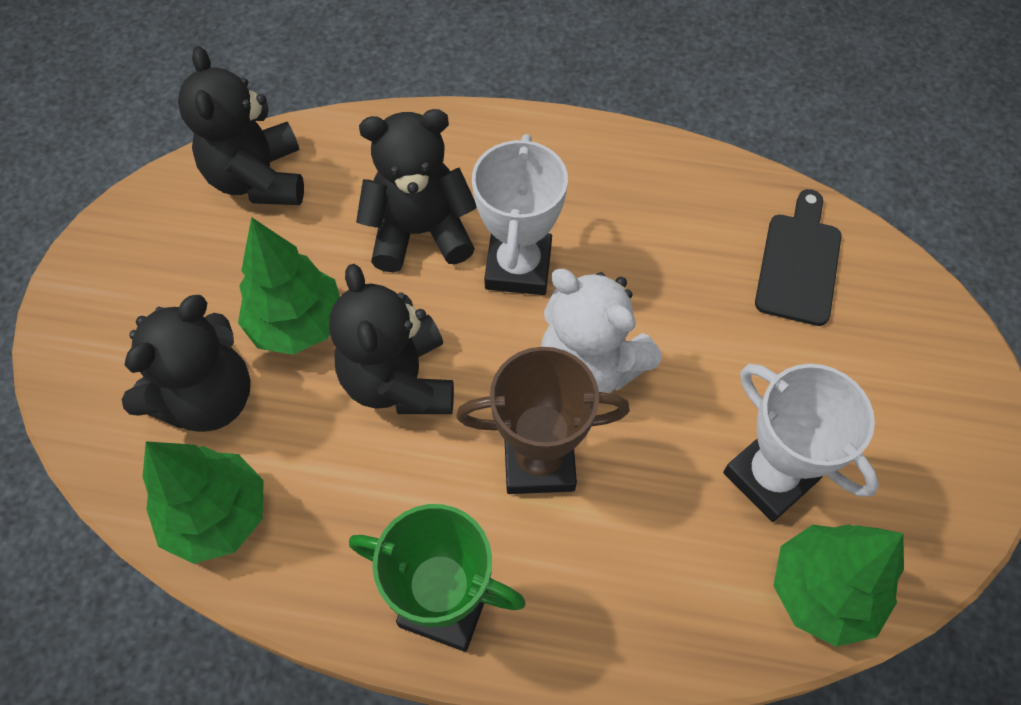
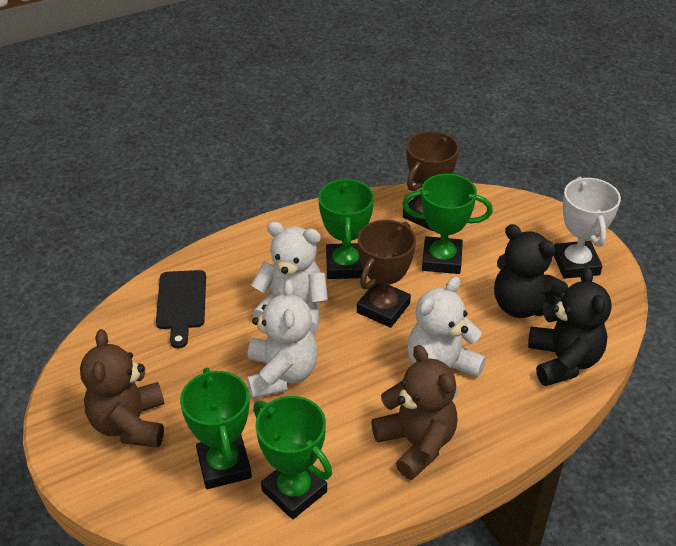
black teddy bear: 4 -> 2
brown teddy bear: 0 -> 2
brown trophy: 1 -> 2
green tree: 3 -> 0
green trophy: 1 -> 4
white teddy bear: 1 -> 3
white trophy: 2 -> 1

